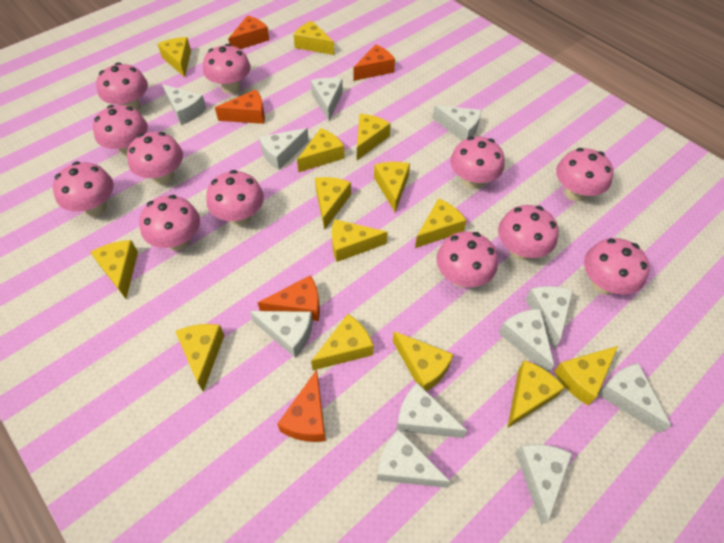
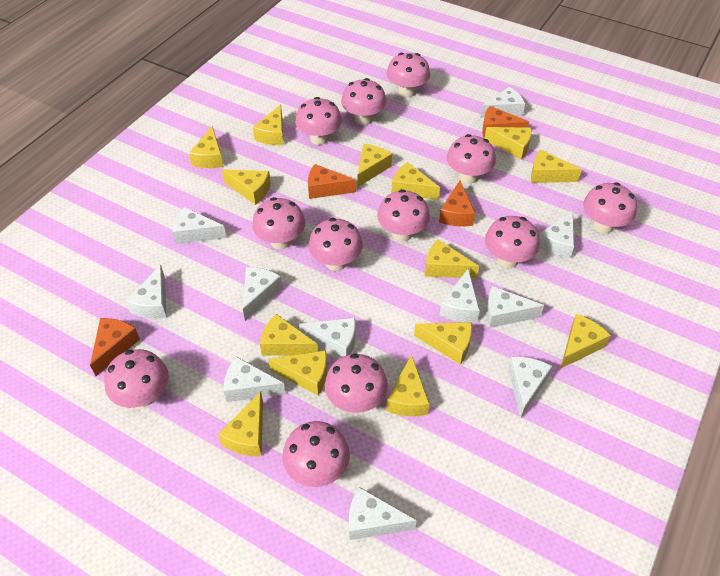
orange cheese: 5 -> 4

